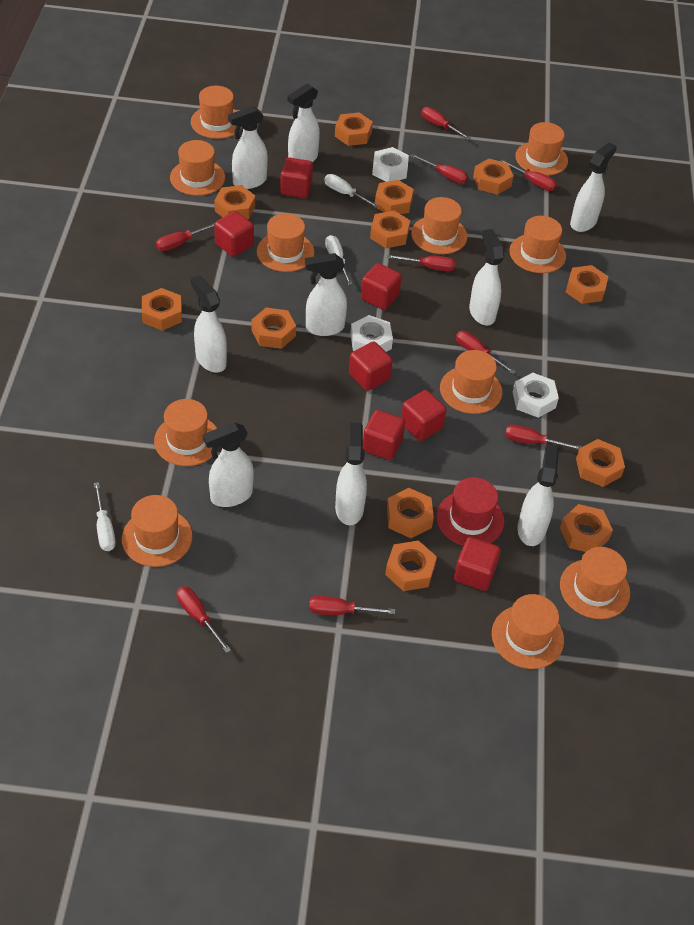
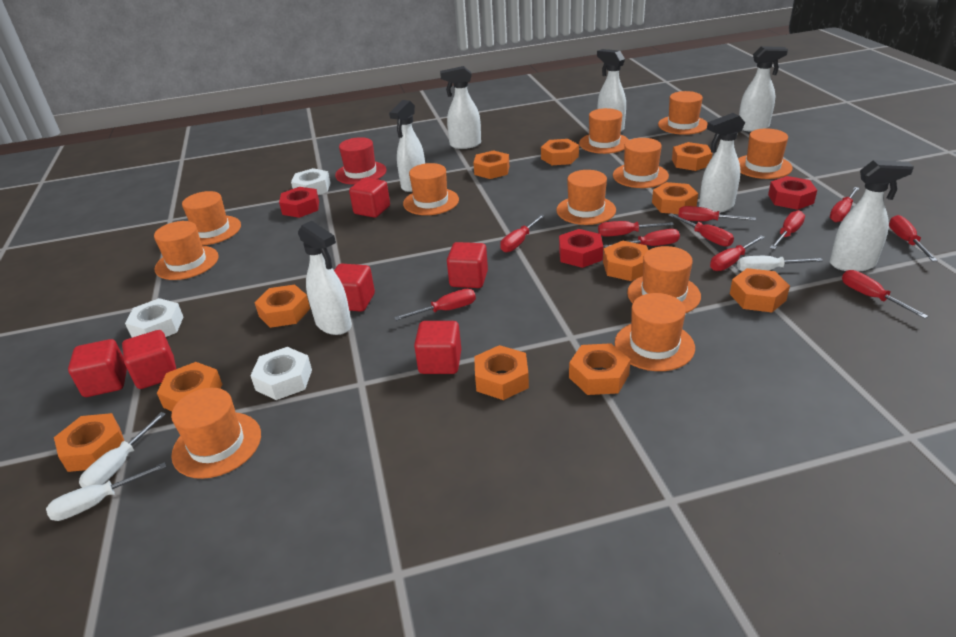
orange nut: 12 -> 11
red cube: 7 -> 6
red nut: 0 -> 3
red screwdriver: 9 -> 11
white spray bottle: 9 -> 7

